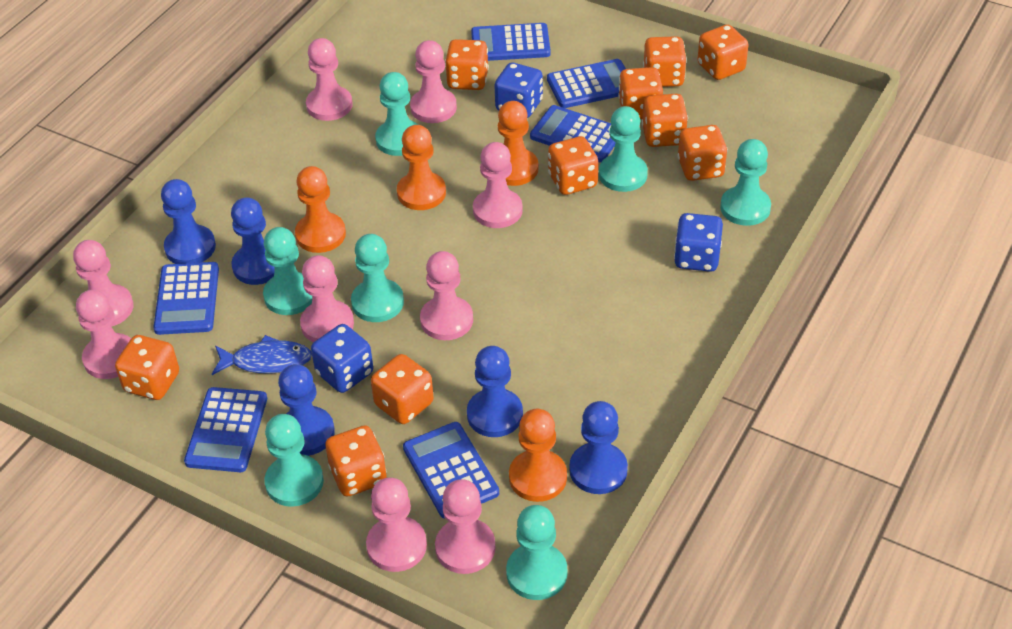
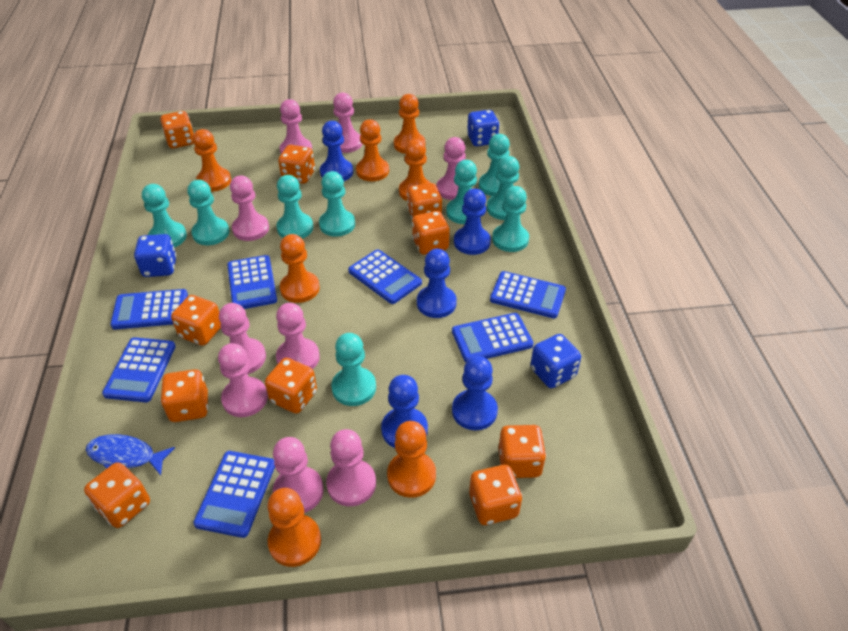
blue calculator: 6 -> 7
orange pawn: 4 -> 7
turquoise pawn: 7 -> 9

